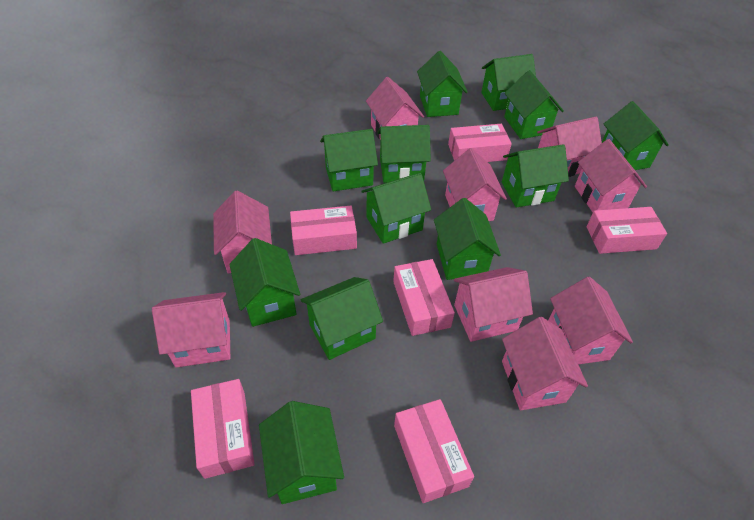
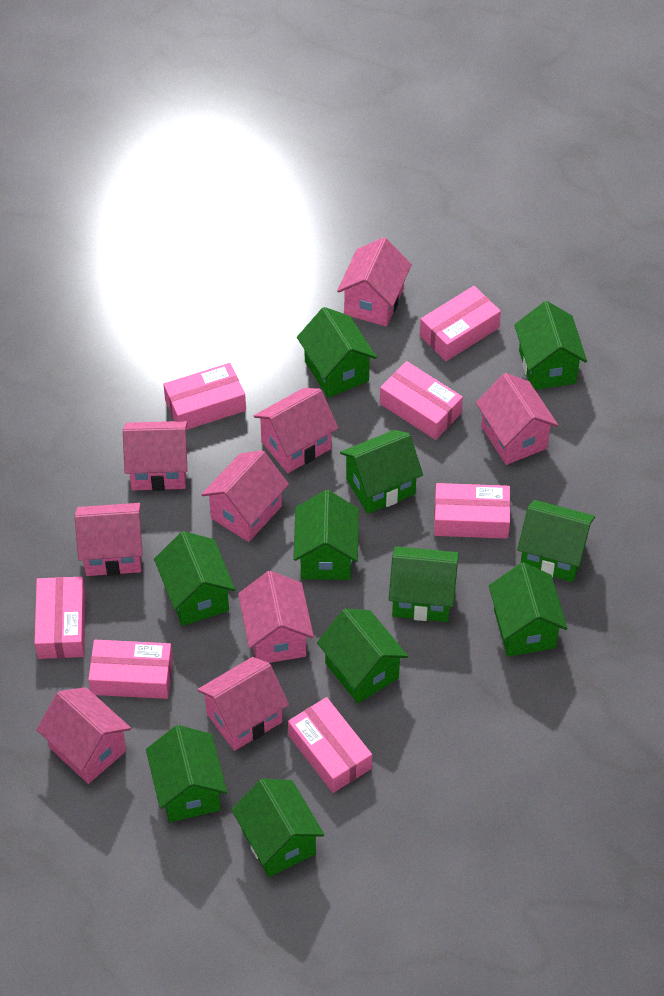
green house: 12 -> 11
pink box: 6 -> 7

